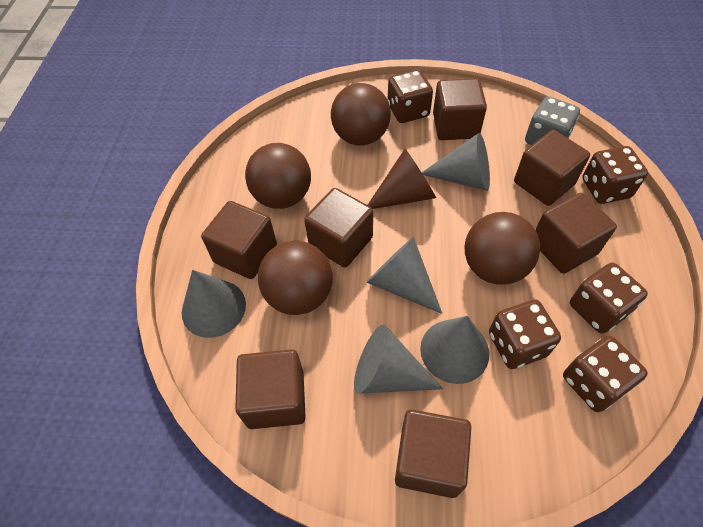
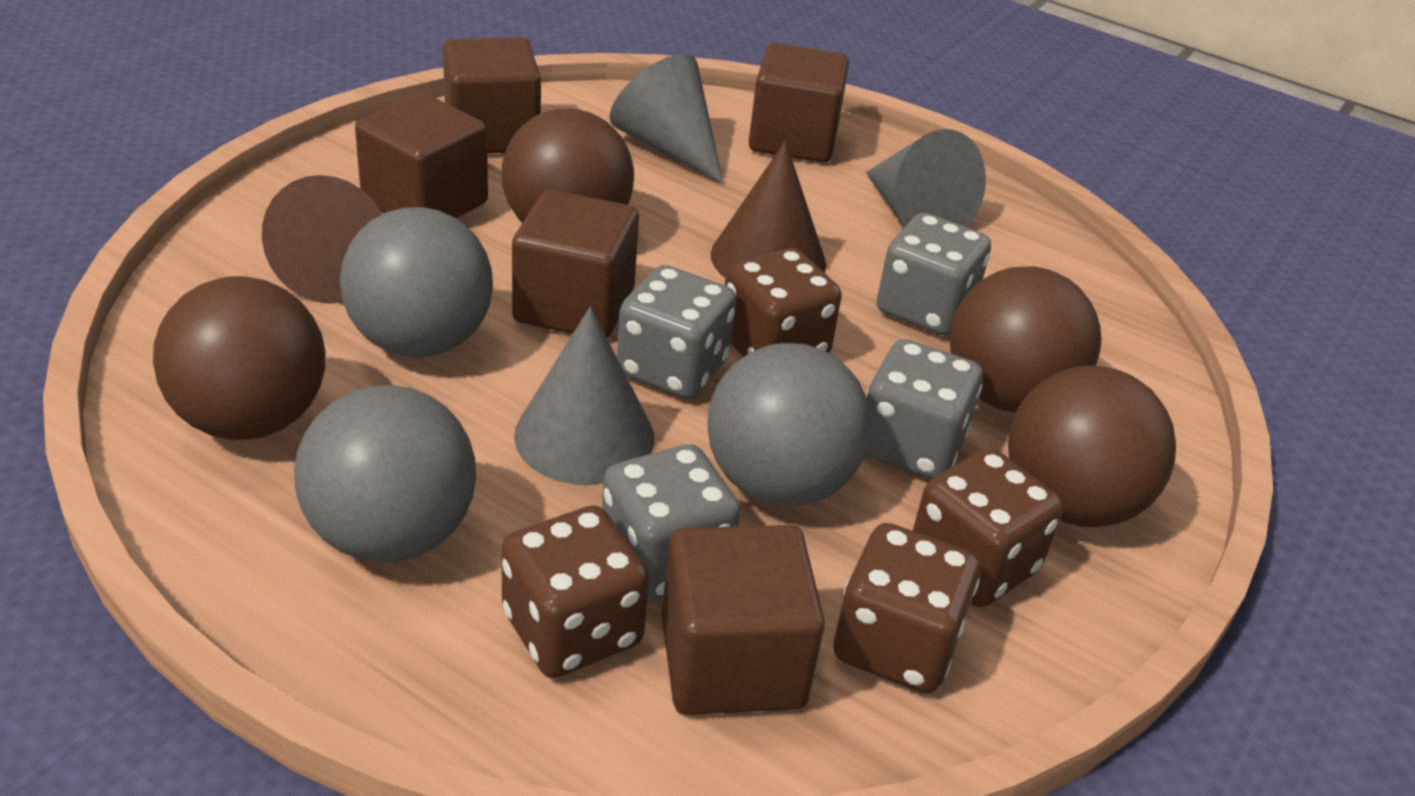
brown cone: 1 -> 2
brown cube: 7 -> 5
brown dice: 5 -> 4
grey ball: 0 -> 3
grey cone: 5 -> 3
grey dice: 1 -> 4

